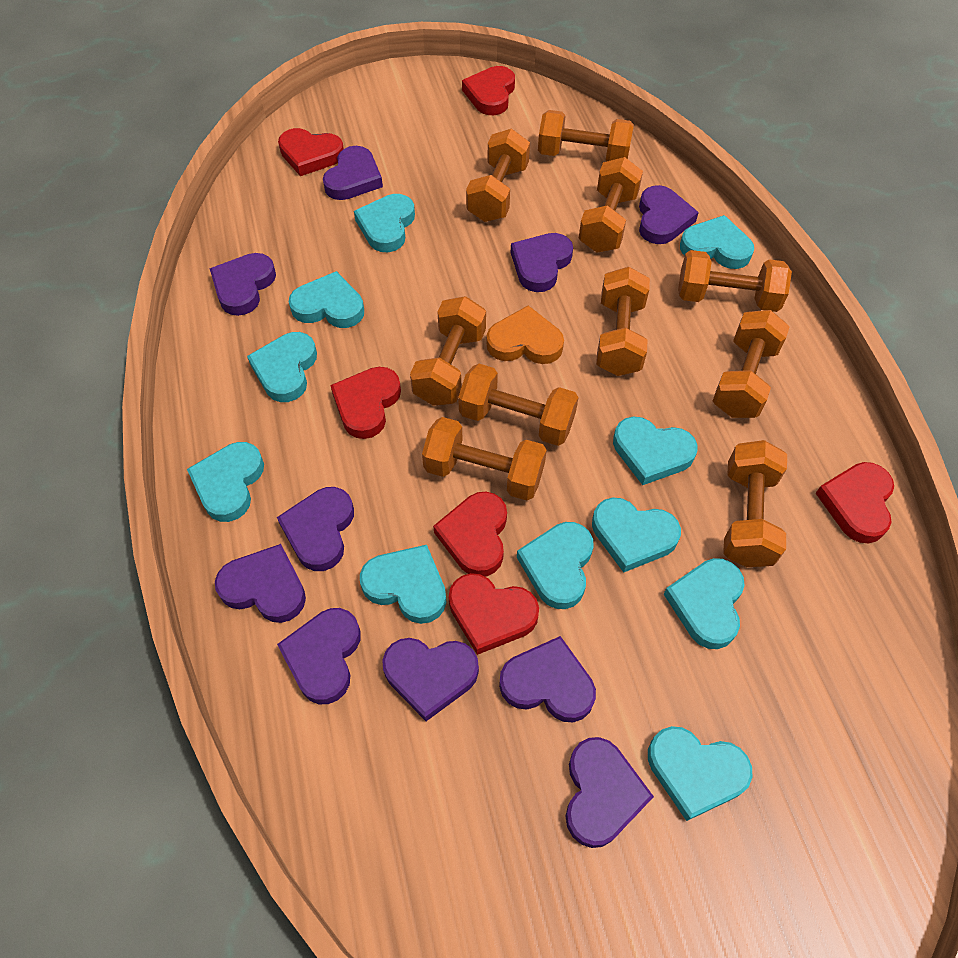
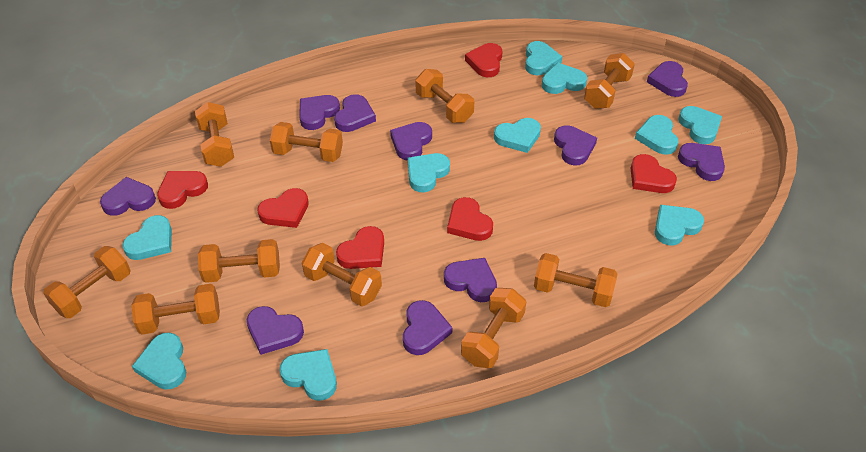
orange heart: 1 -> 0
turquoise heart: 11 -> 10

